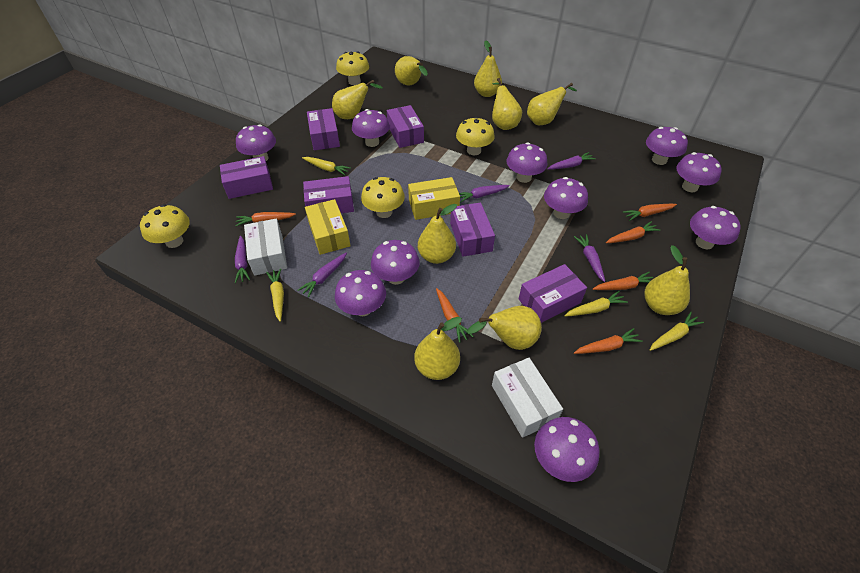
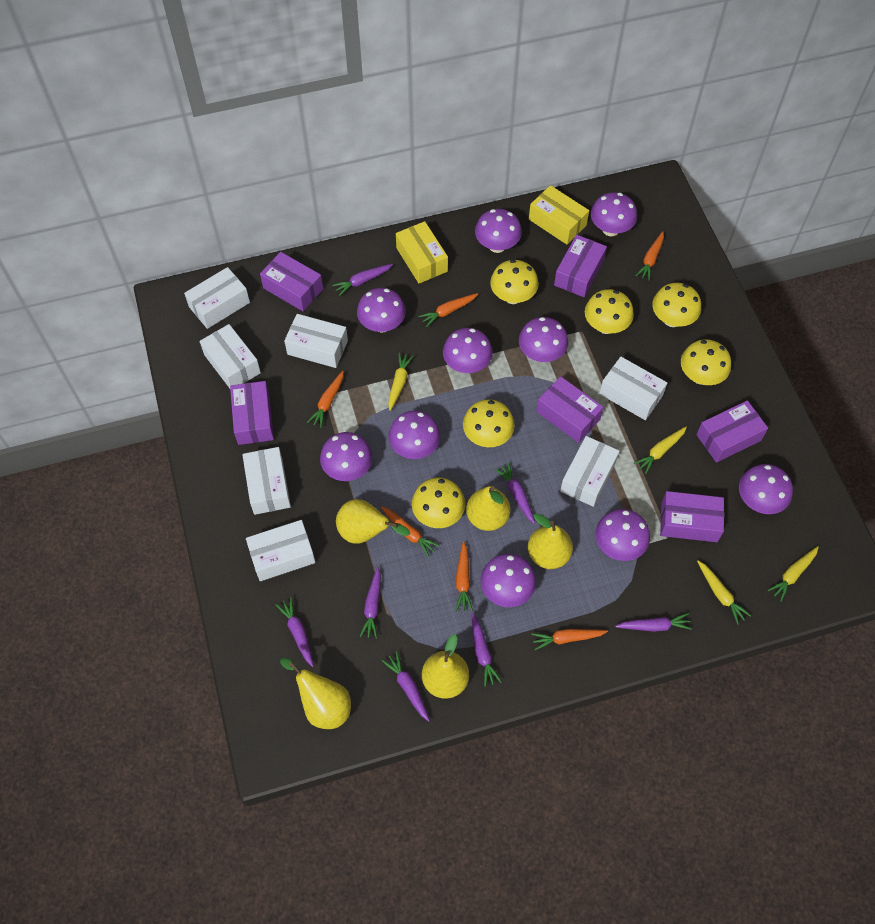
purple carrot: 5 -> 7
white box: 2 -> 7
yellow mushroom: 4 -> 6
yellow pear: 9 -> 5

